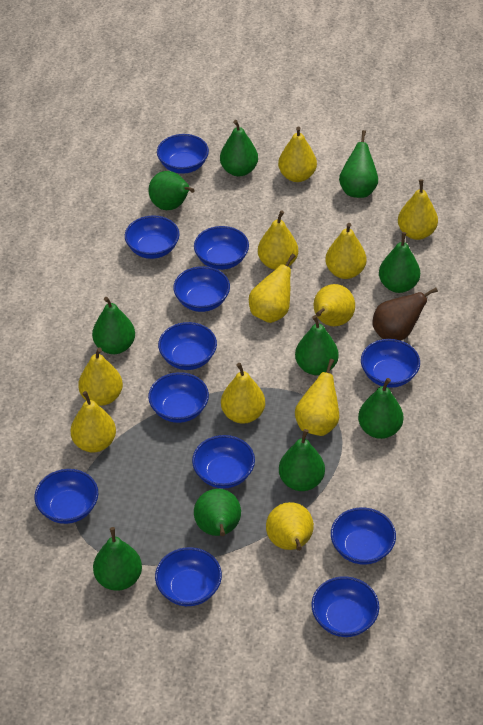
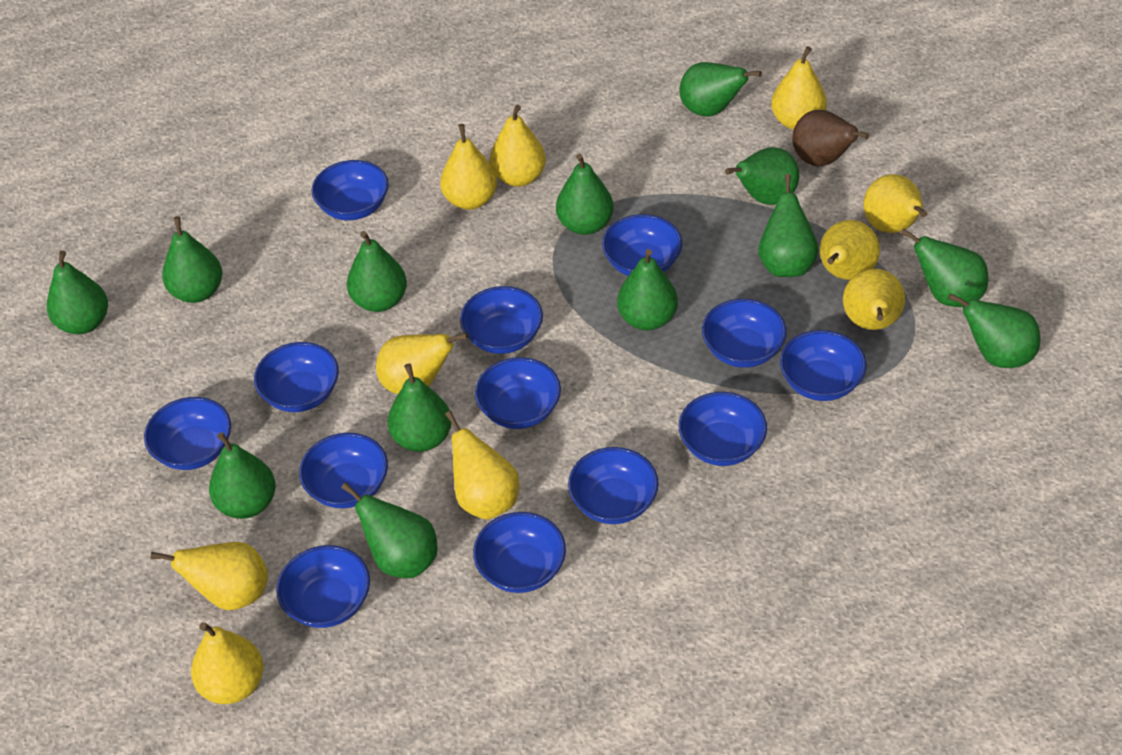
blue bowl: 12 -> 13
green pear: 10 -> 13
yellow pear: 11 -> 10

